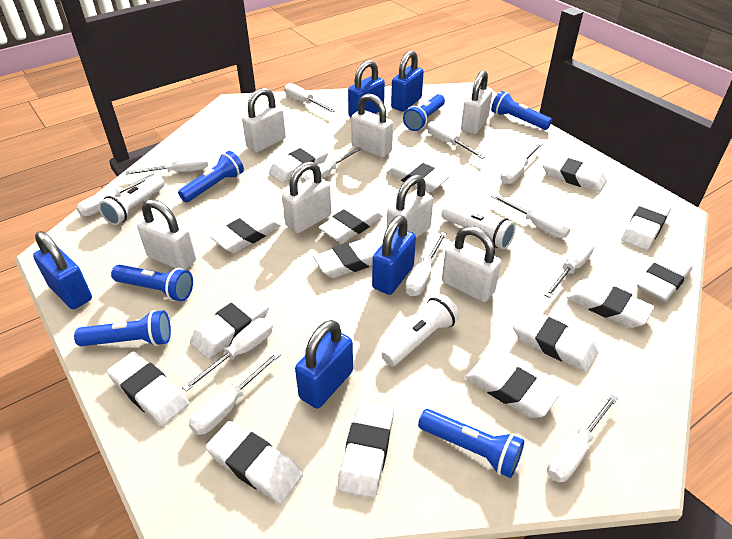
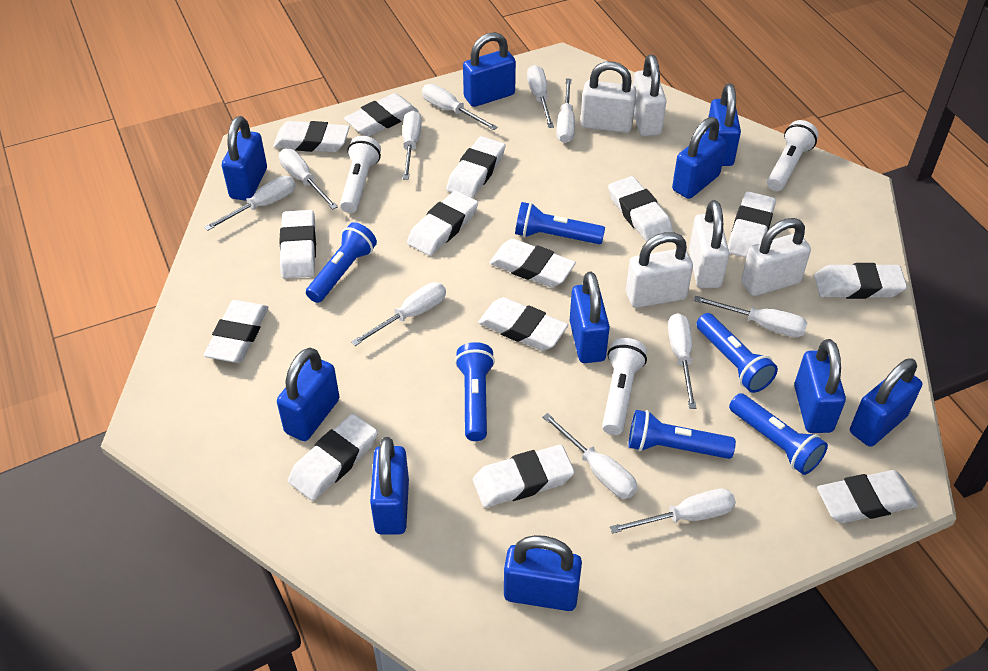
blue padlock: 5 -> 10
white eraser: 15 -> 14
white padlock: 7 -> 5
white screwdriver: 12 -> 11

